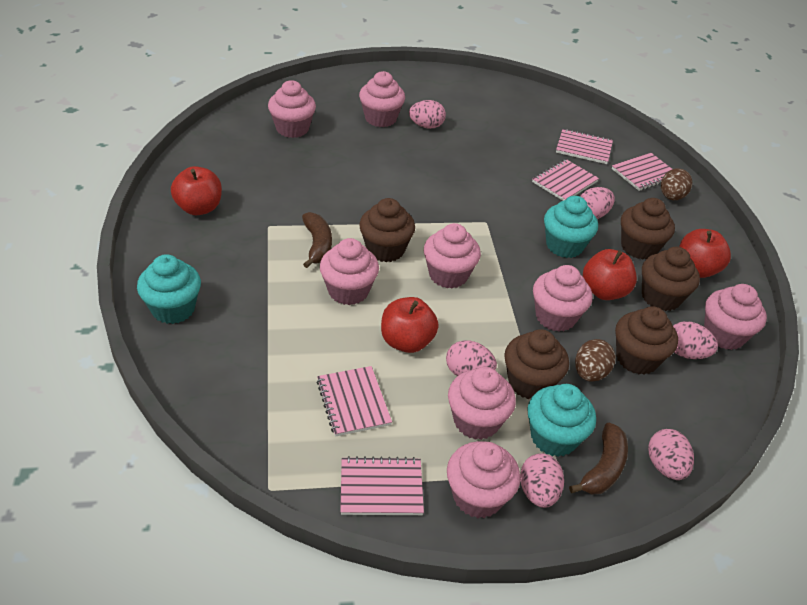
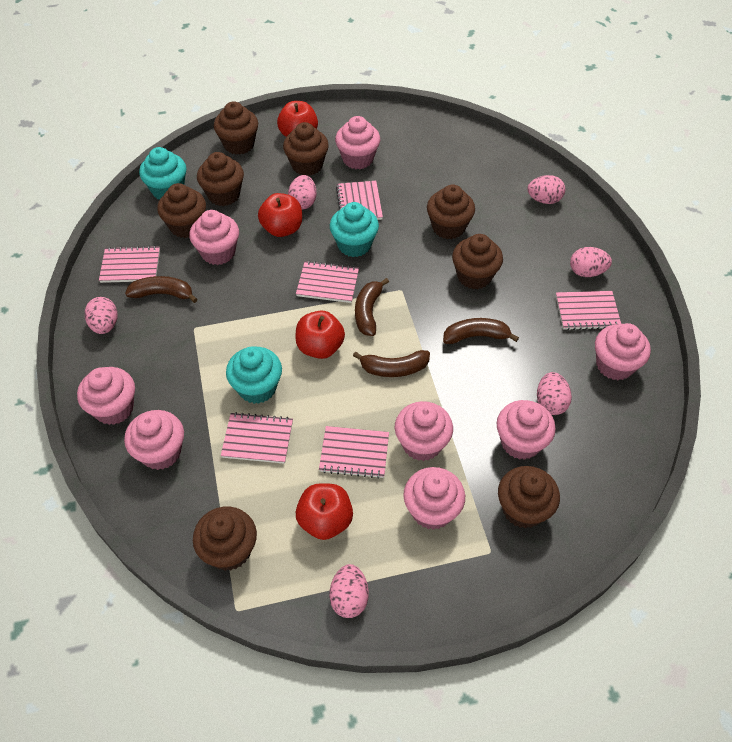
brown banana: 2 -> 4
brown cupcake: 5 -> 8
brown egg: 2 -> 0
pink notebook: 5 -> 6

